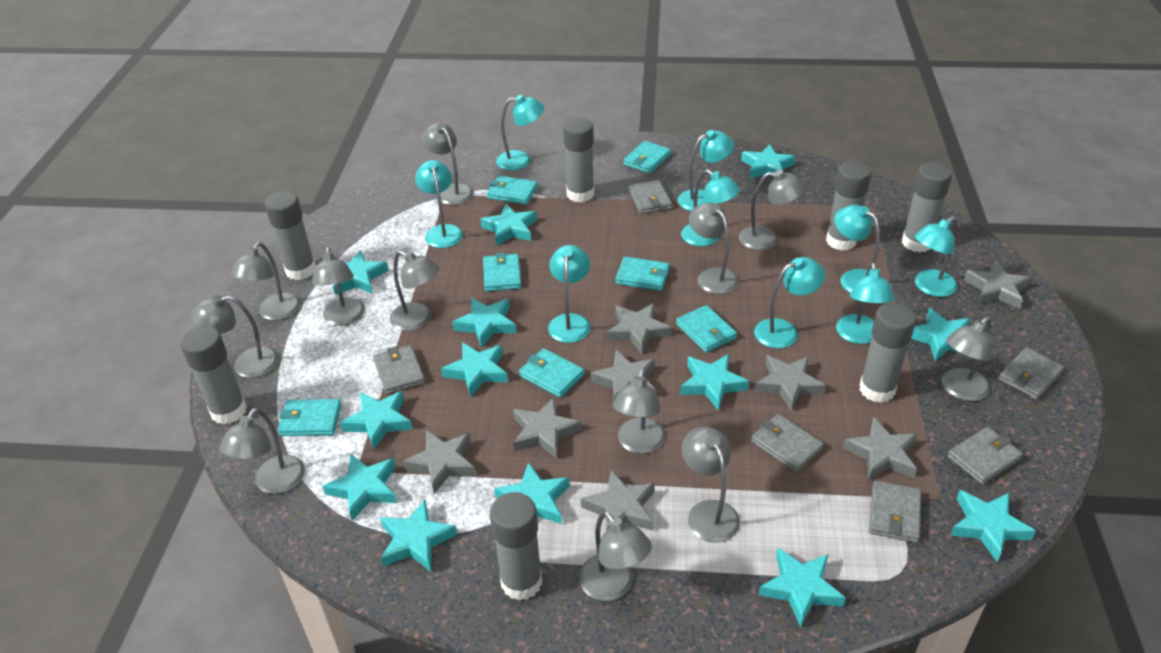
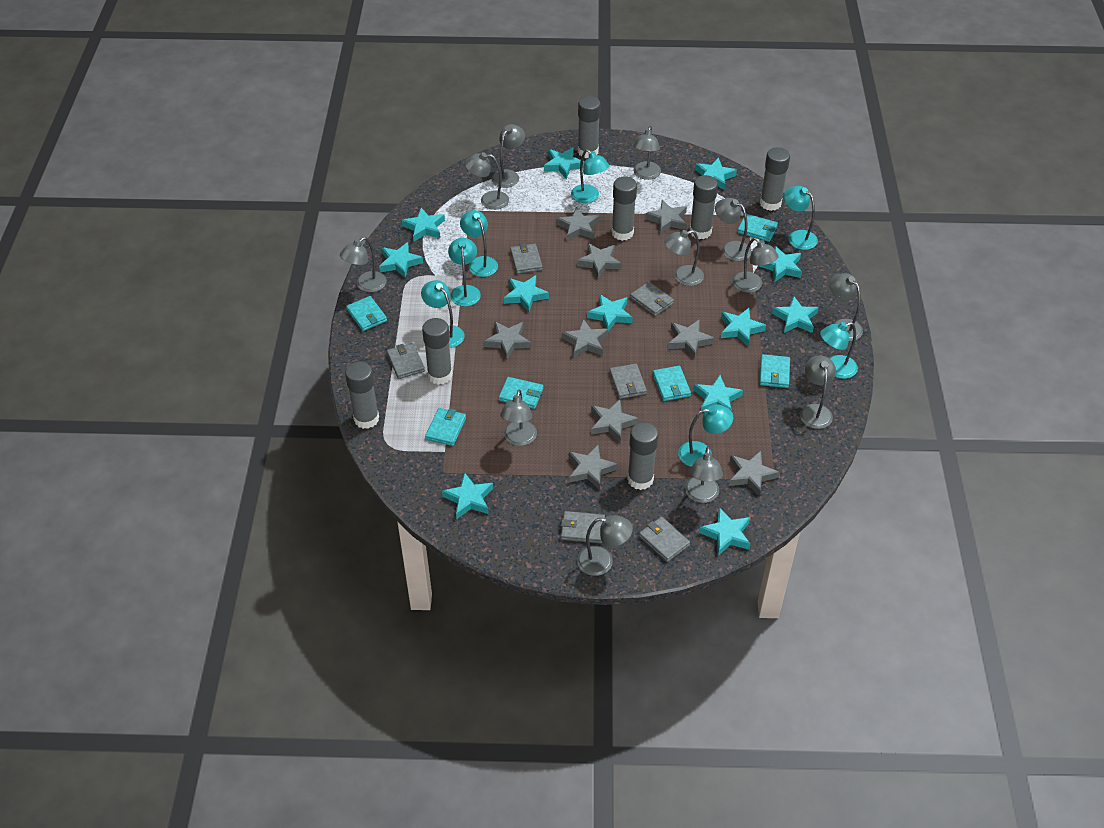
grey star: 8 -> 9
turquoise lamp: 9 -> 7
turquoise star: 13 -> 12
turquoise wallet: 7 -> 6

